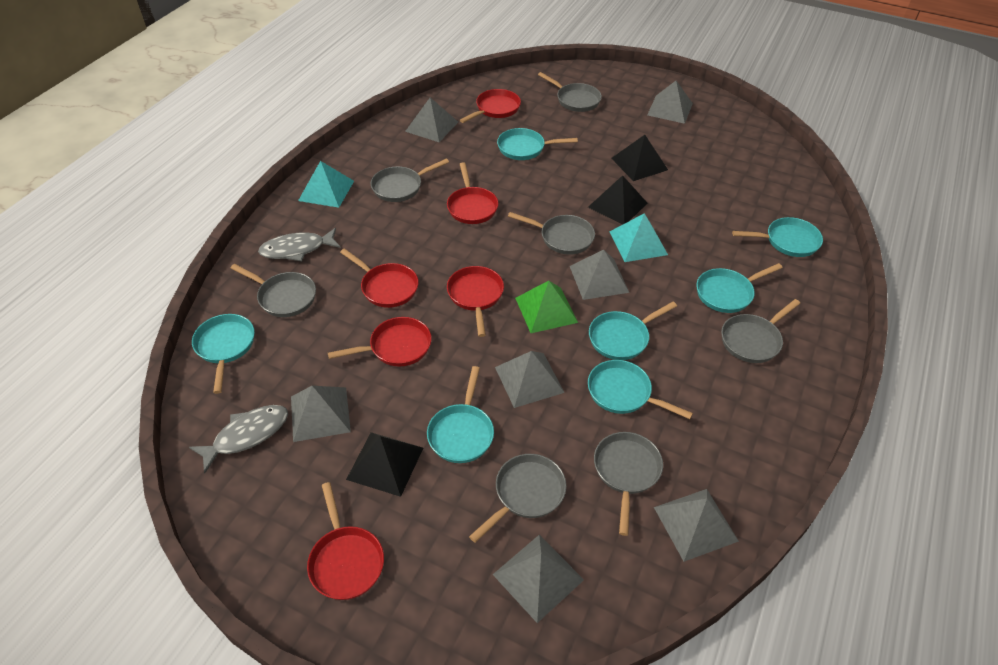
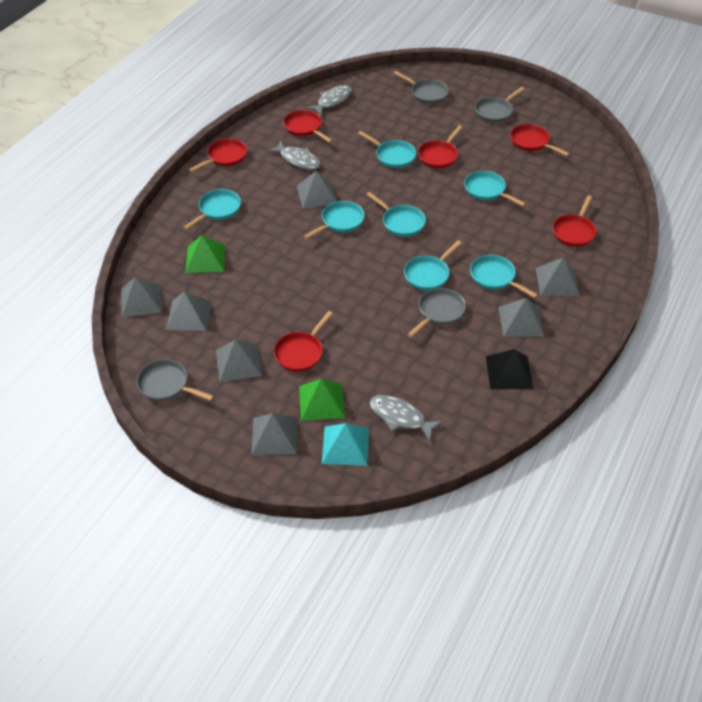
black pyramid: 3 -> 1
green pyramid: 1 -> 2
grey fish: 2 -> 3
grey pan: 7 -> 4
turquoise pyramid: 2 -> 1

